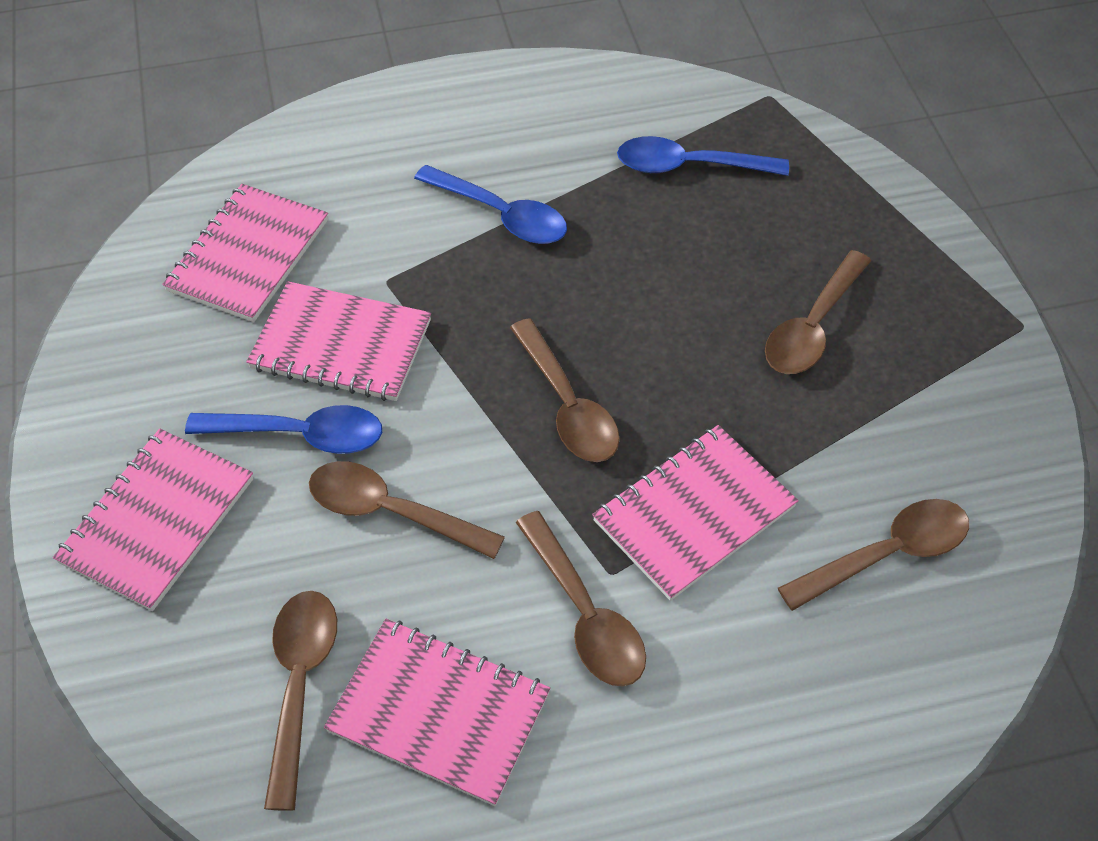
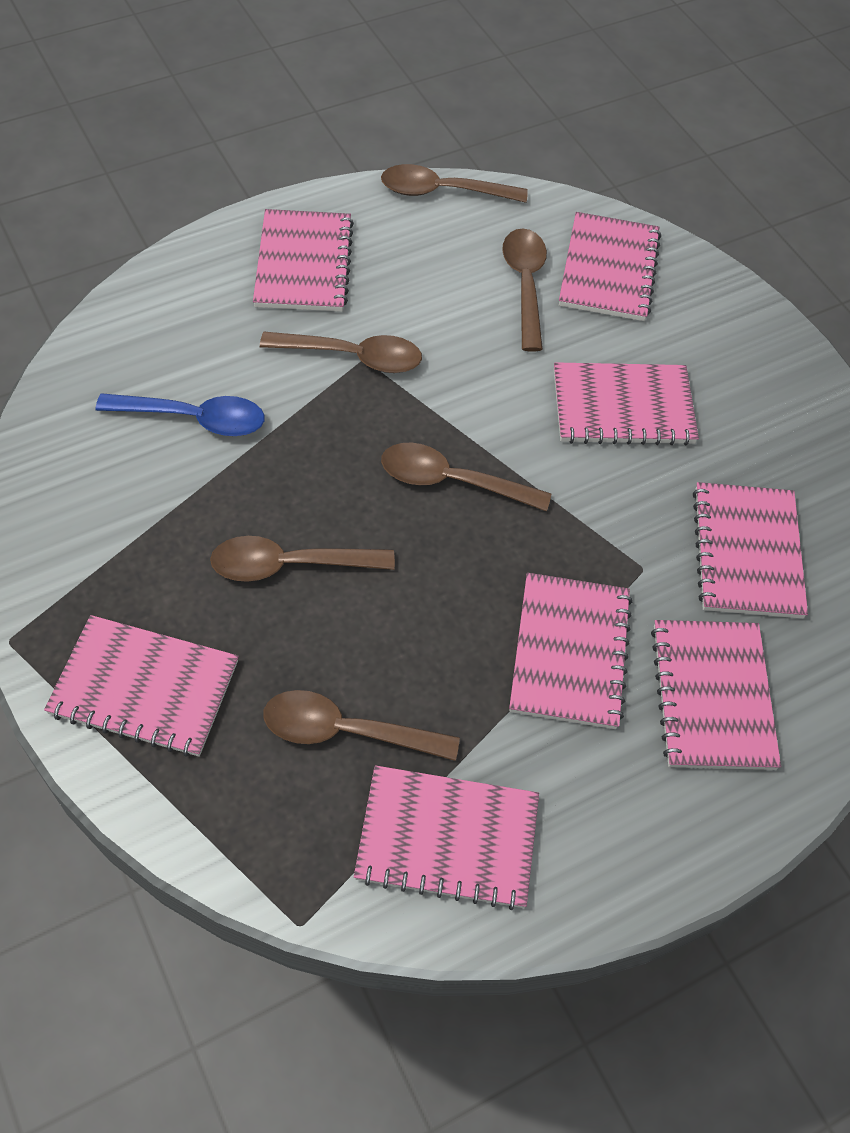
blue spoon: 3 -> 1
pink notebook: 5 -> 8

